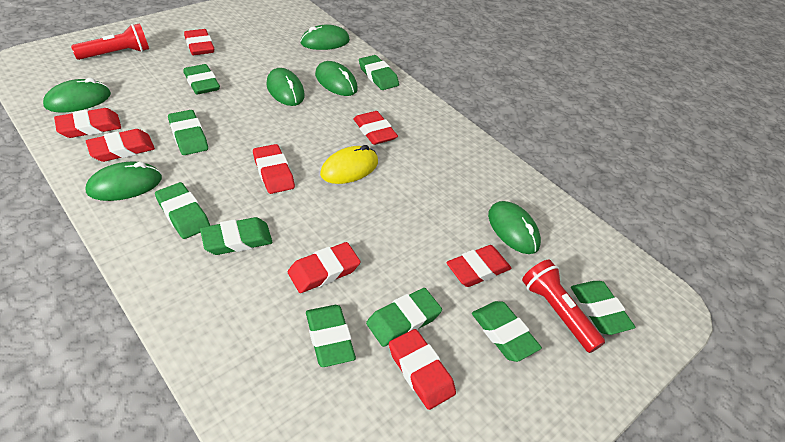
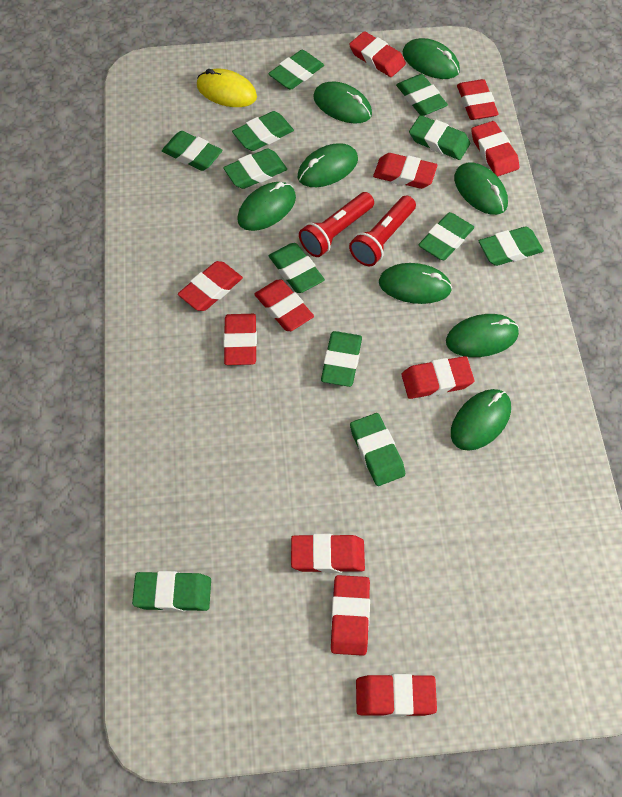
green eraser: 9 -> 12
green mouse: 6 -> 8
red eraser: 8 -> 11

